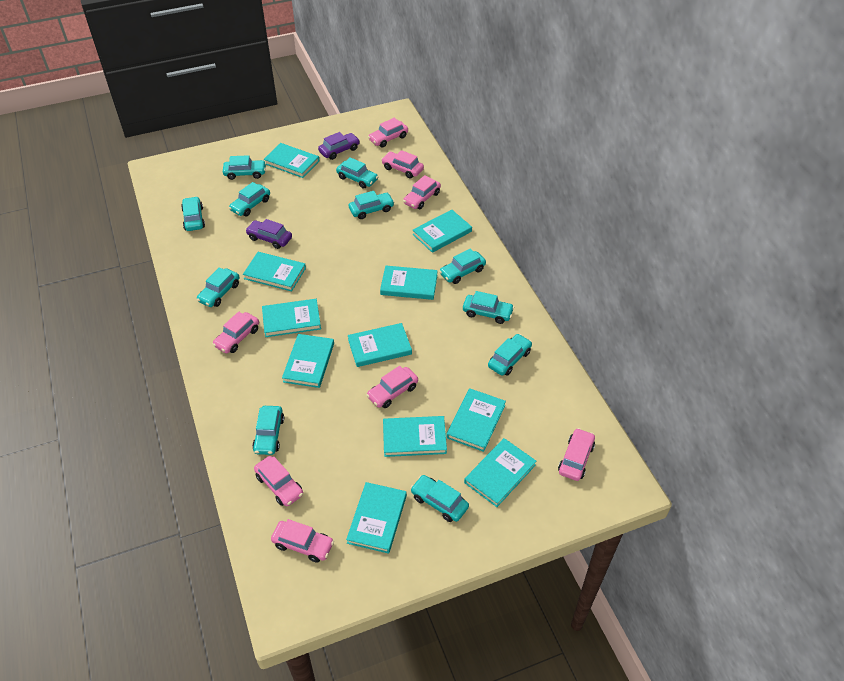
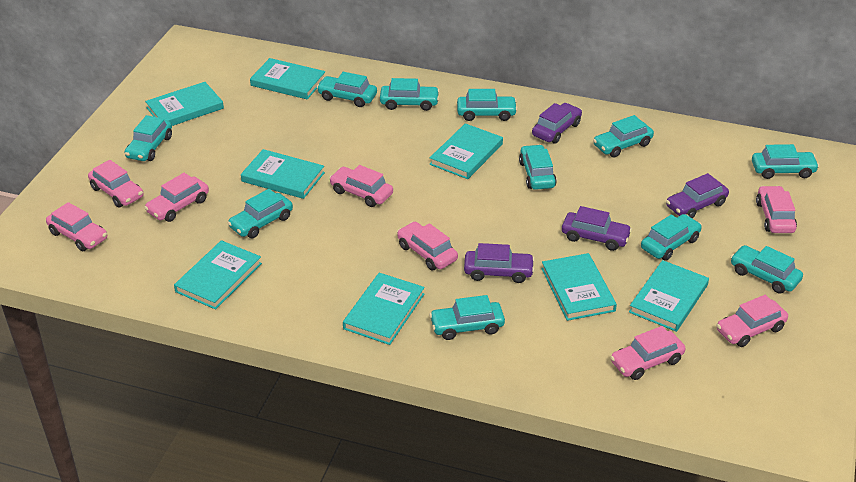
purple car: 2 -> 4
turquoise book: 11 -> 8

